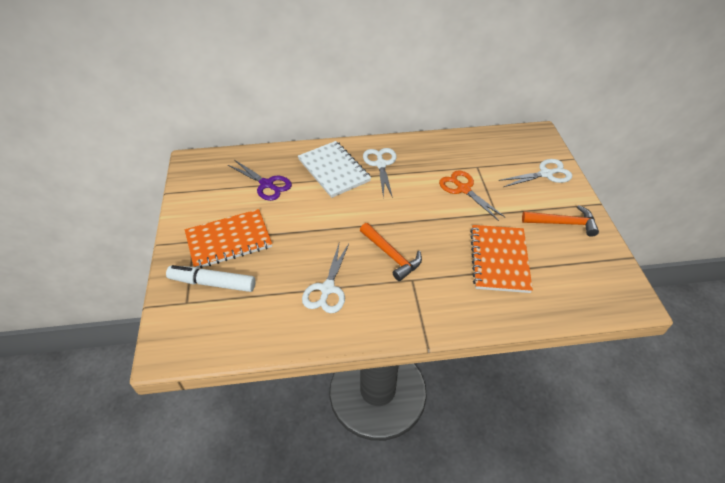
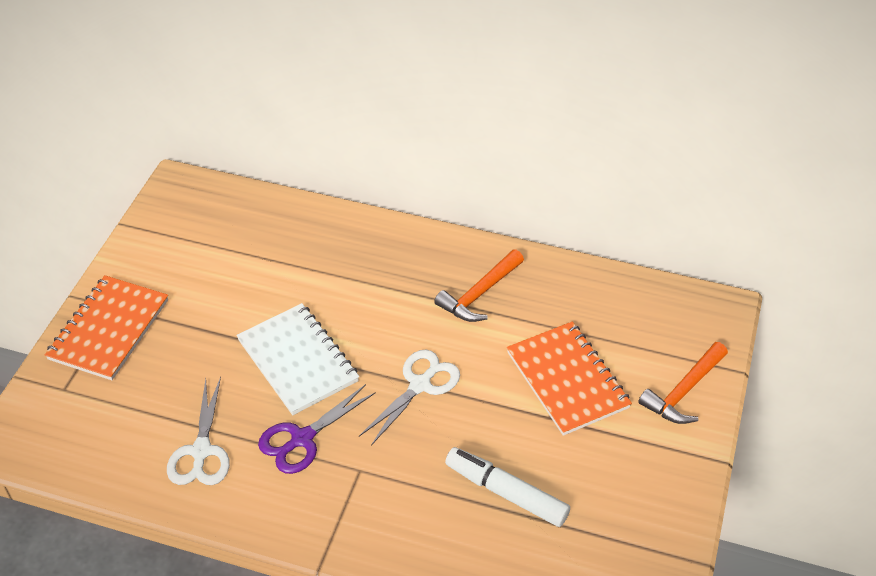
orange scissors: 1 -> 0
white scissors: 3 -> 2

